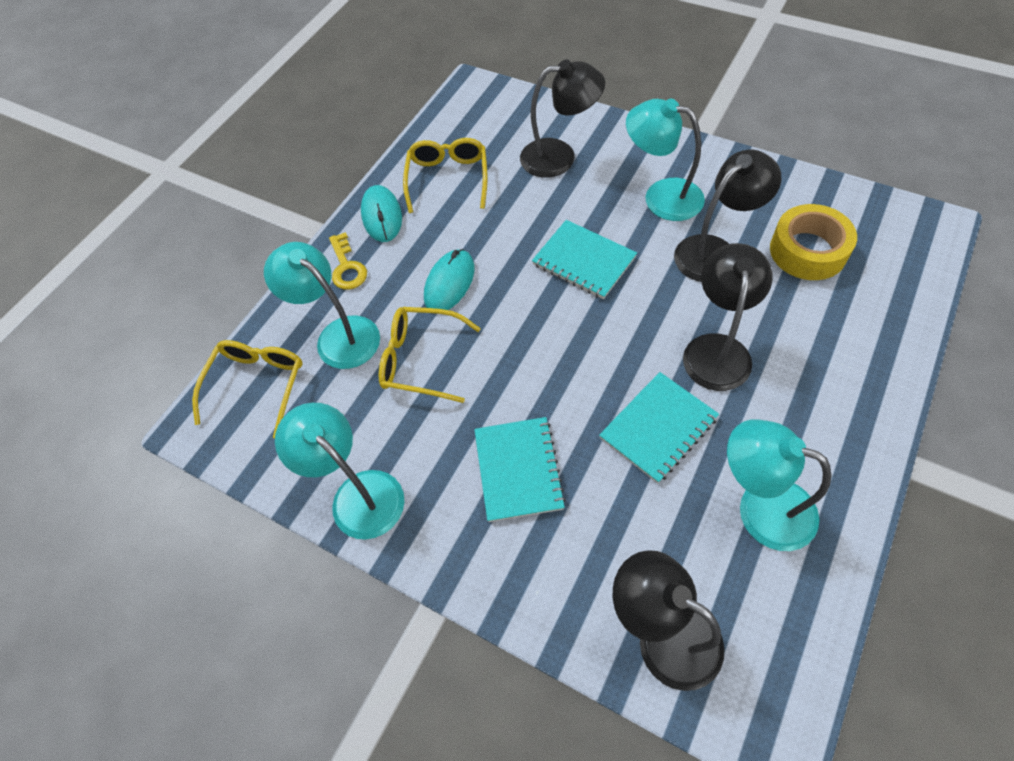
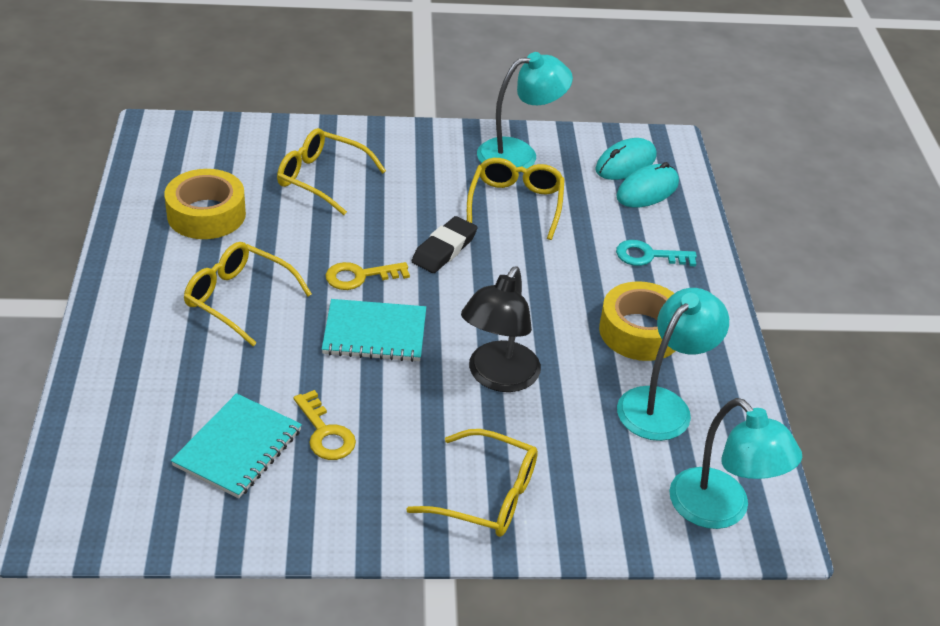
black eraser: 0 -> 1
black lamp: 4 -> 1
turquoise key: 0 -> 1
turquoise lamp: 4 -> 3
turquoise notebook: 3 -> 2
yellow glasses: 3 -> 4
yellow key: 1 -> 2
yellow tape: 1 -> 2

